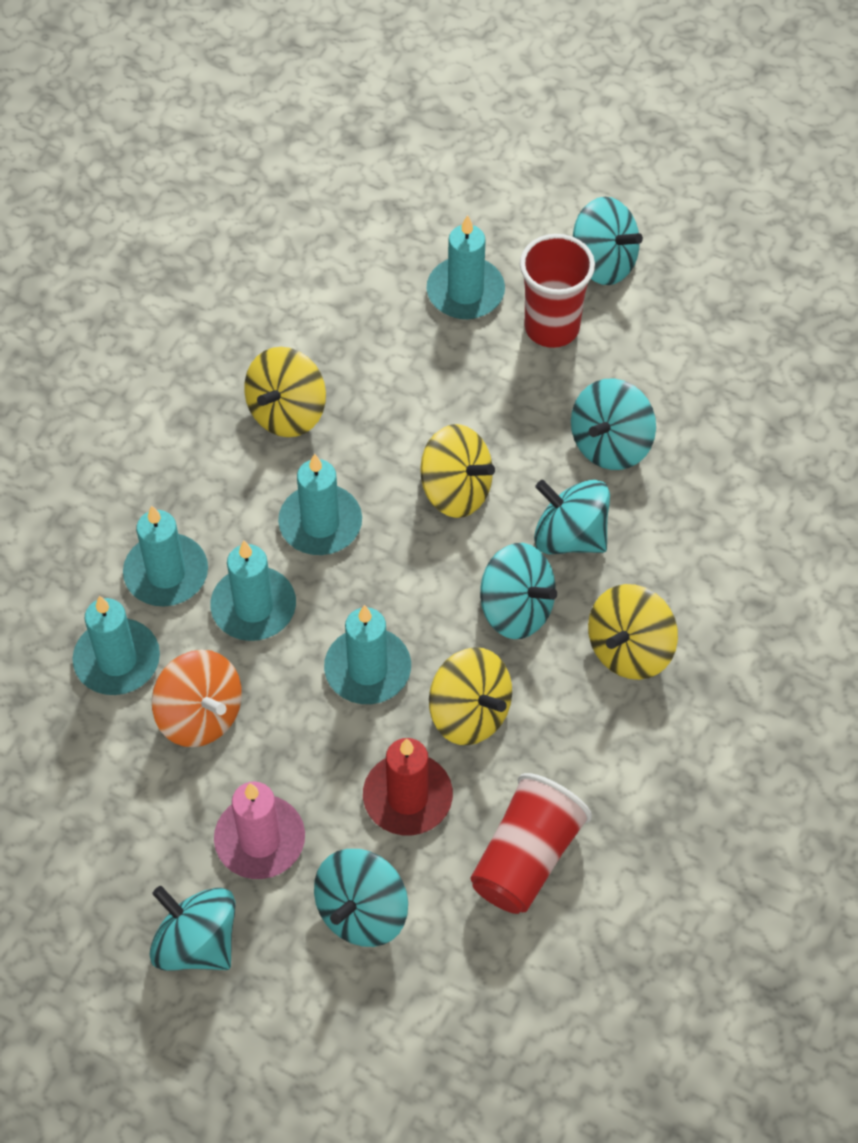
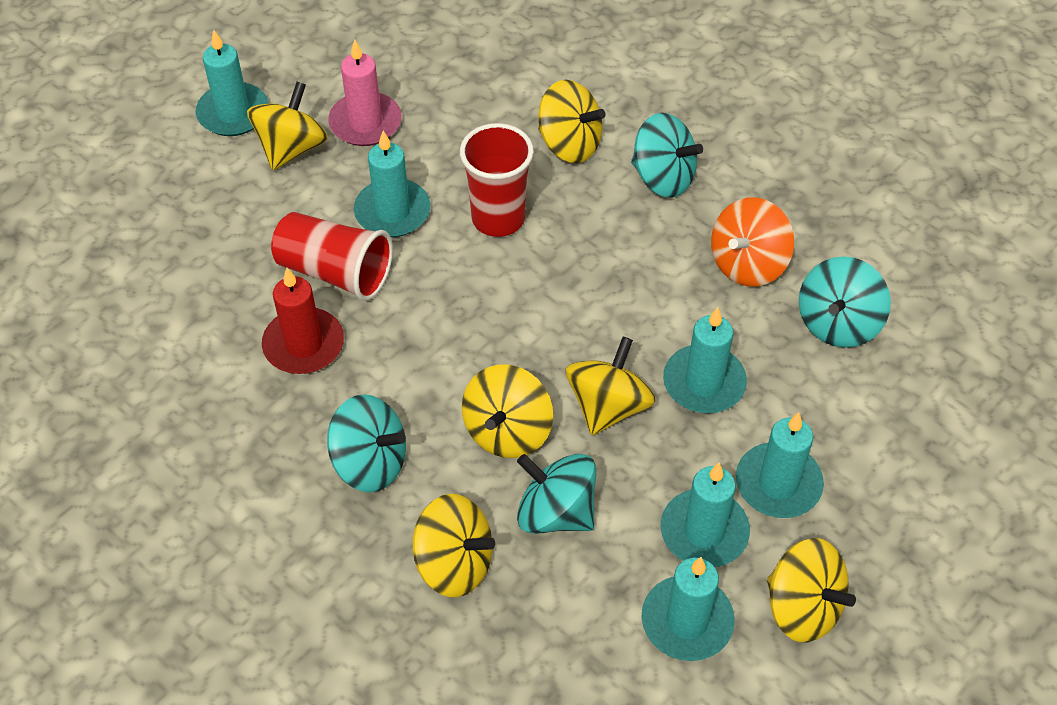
turquoise spinning top: 6 -> 4
yellow spinning top: 4 -> 6

